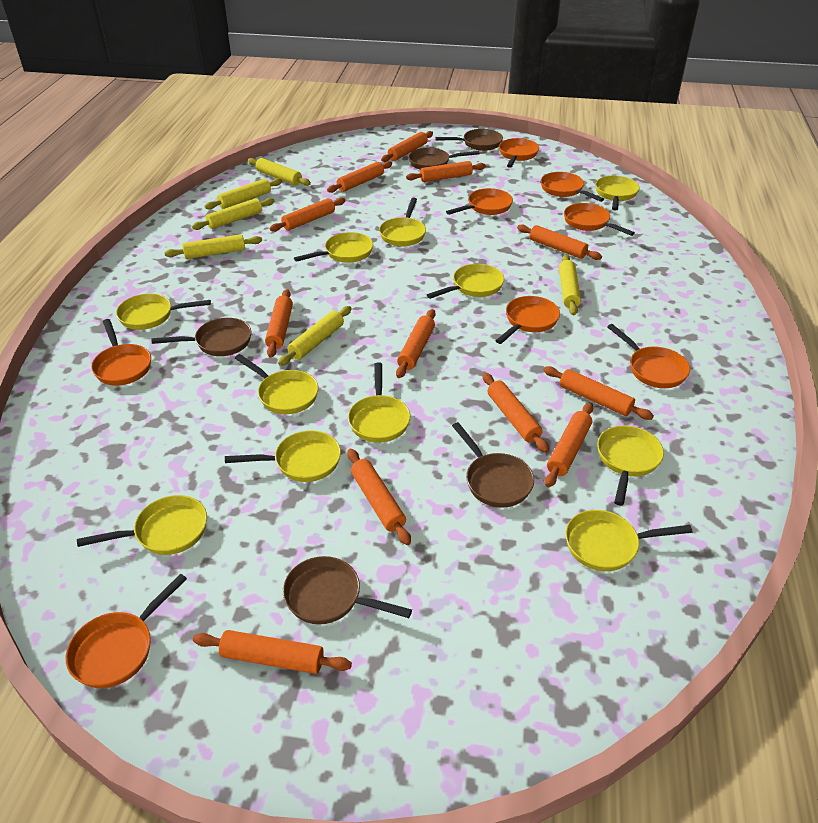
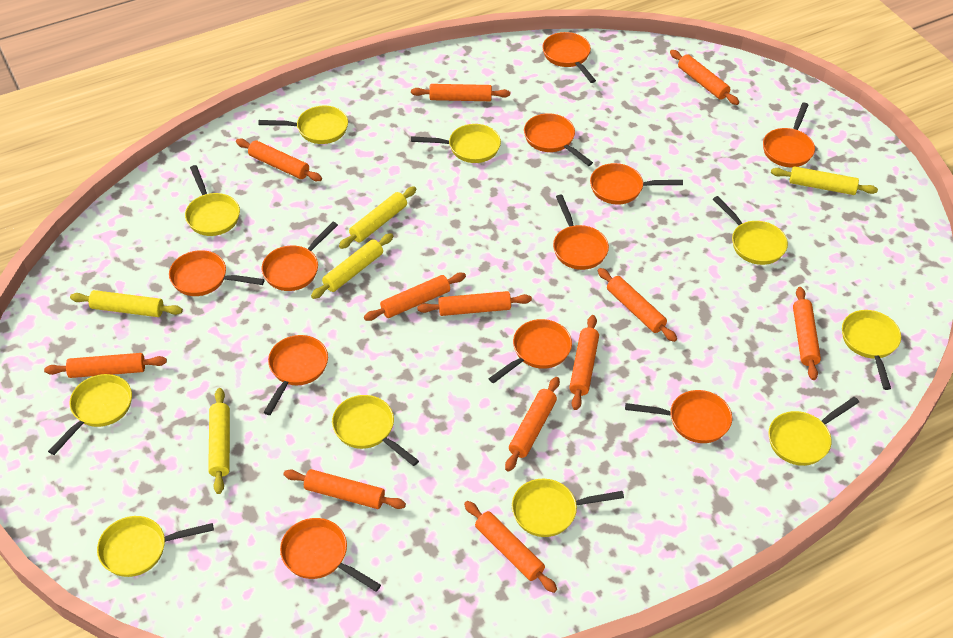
brown pan: 5 -> 0
orange pan: 8 -> 11
yellow pan: 11 -> 10
yellow rolling pin: 6 -> 5

